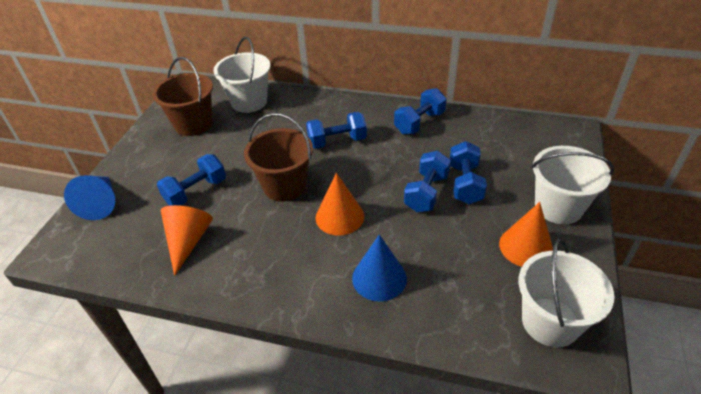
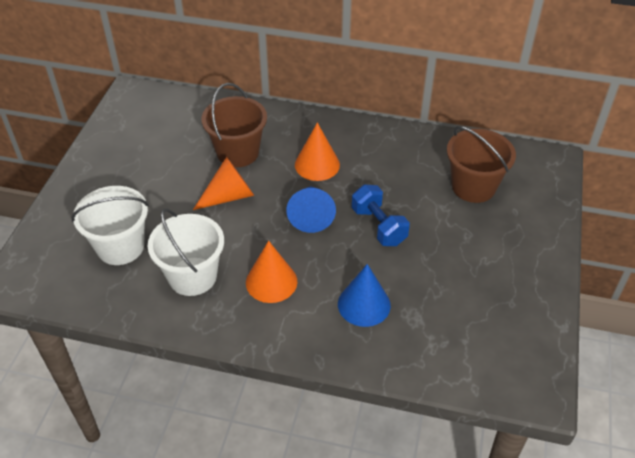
blue dumbbell: 5 -> 1
white bucket: 3 -> 2

